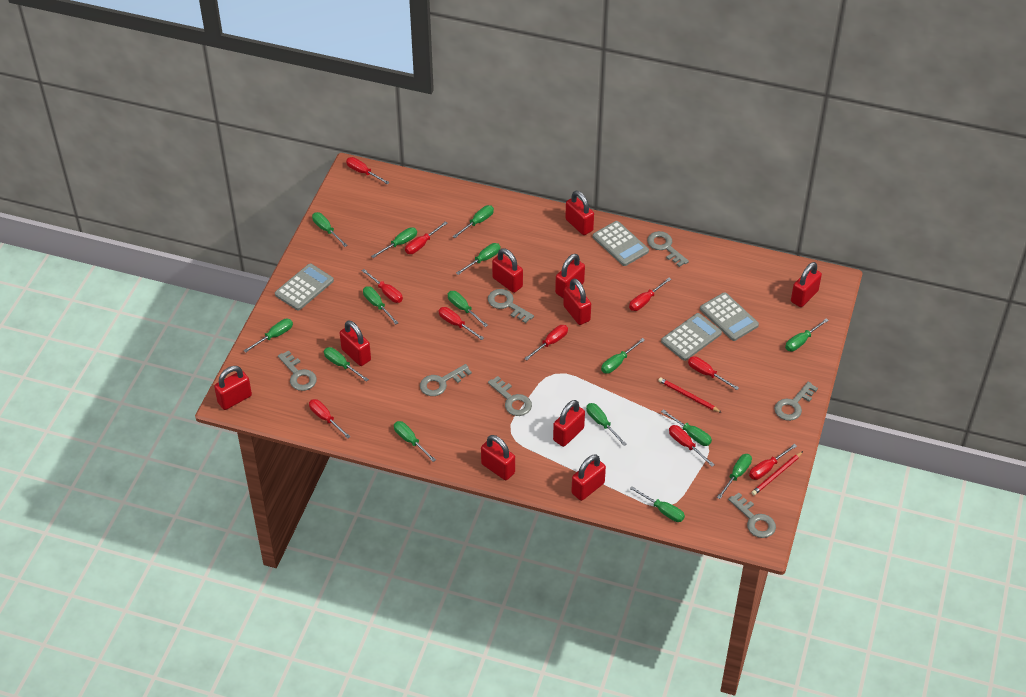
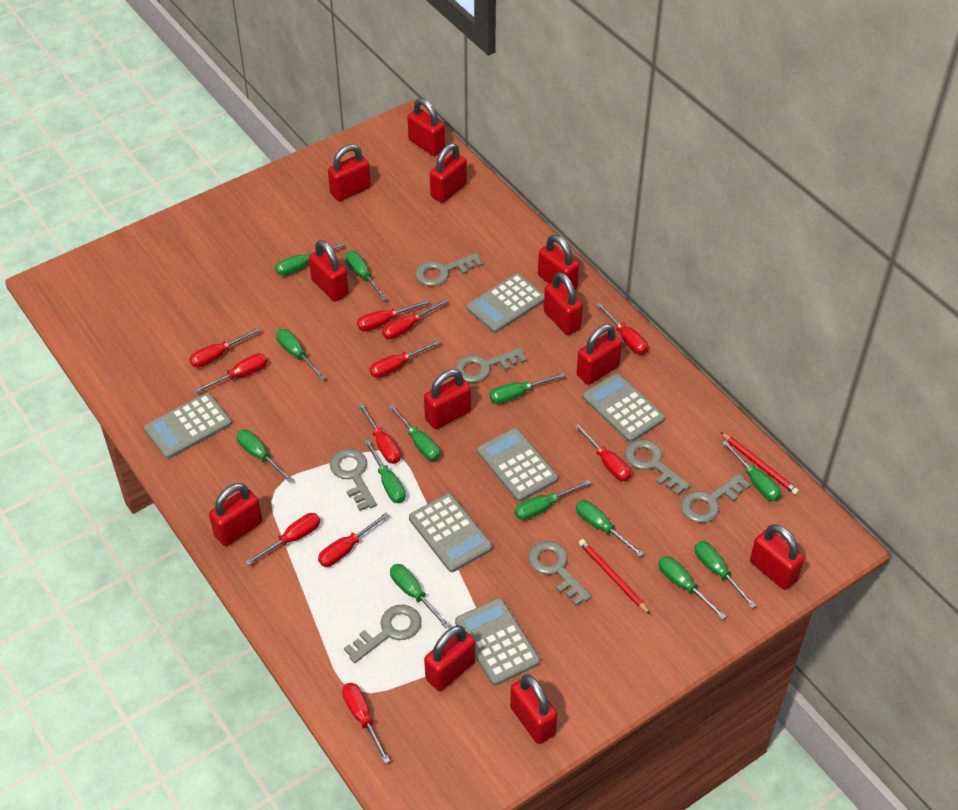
green screwdriver: 15 -> 13
grey calculator: 4 -> 6
red padlock: 10 -> 12
red screwdriver: 10 -> 11

